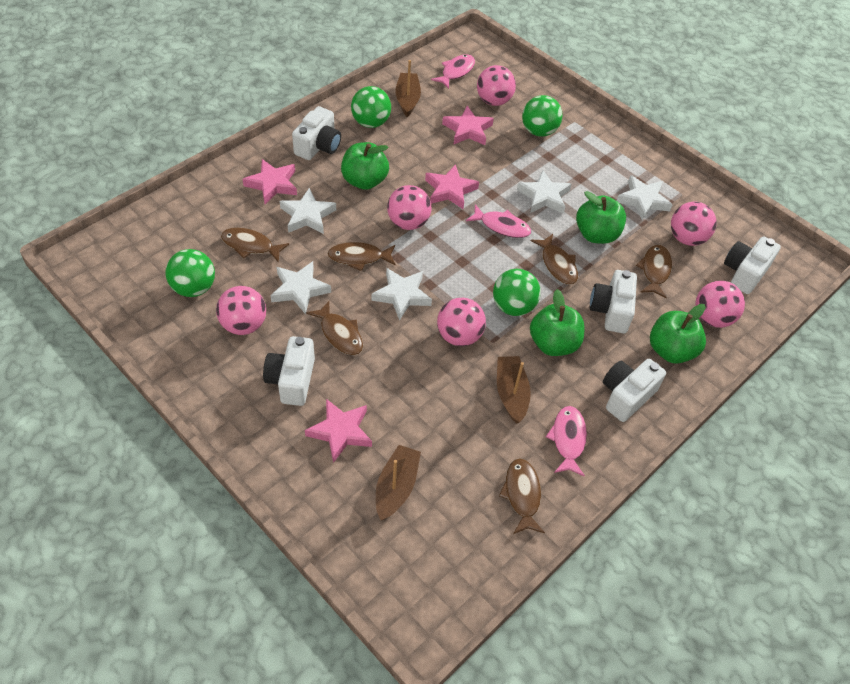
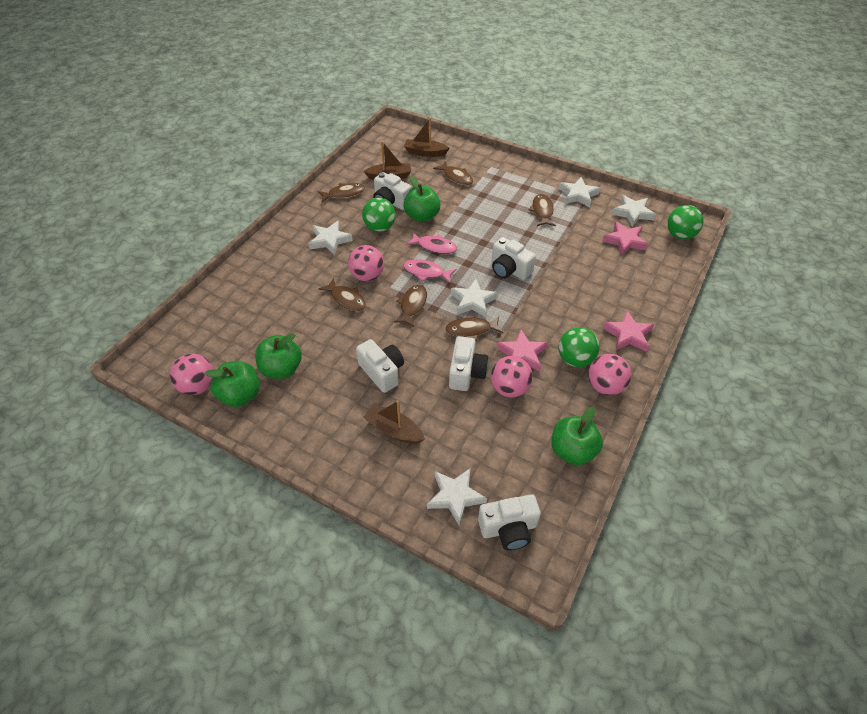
green ball: 4 -> 3
pink ball: 6 -> 4
pink fish: 3 -> 2
pink star: 4 -> 3

